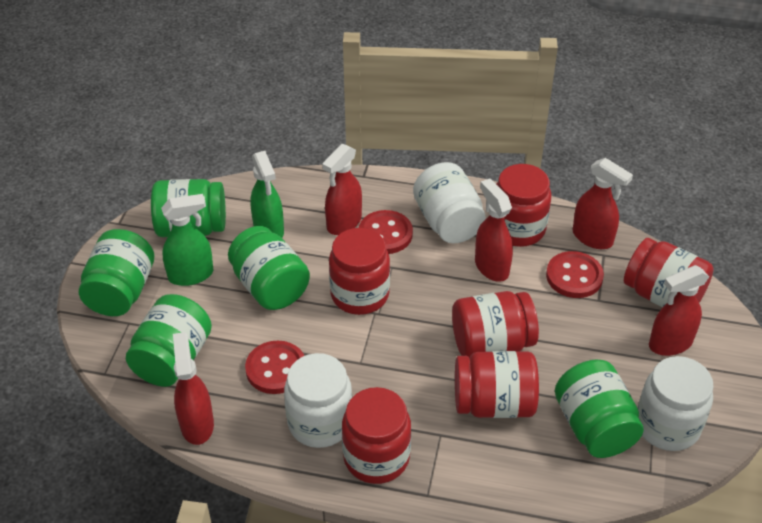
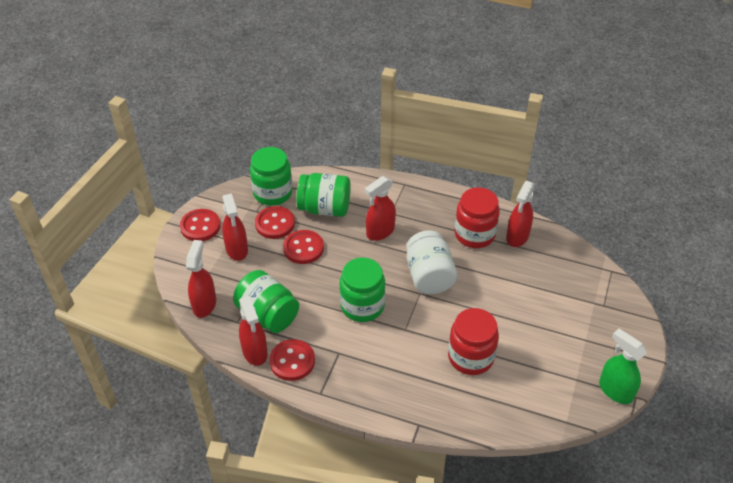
green jar: 5 -> 4
green spray bottle: 2 -> 1
red button: 3 -> 4
red jar: 6 -> 2
white jar: 3 -> 1

